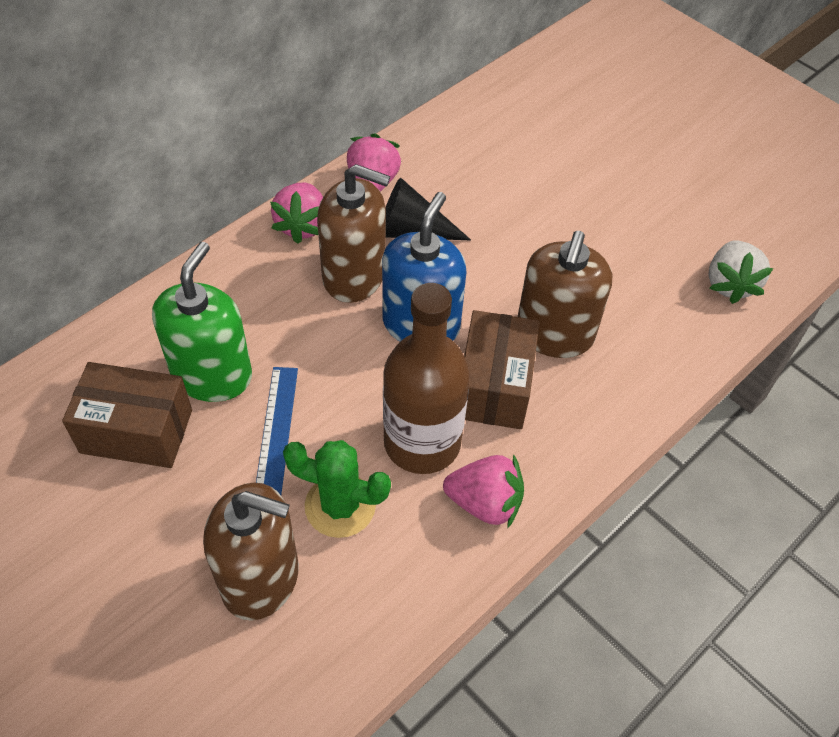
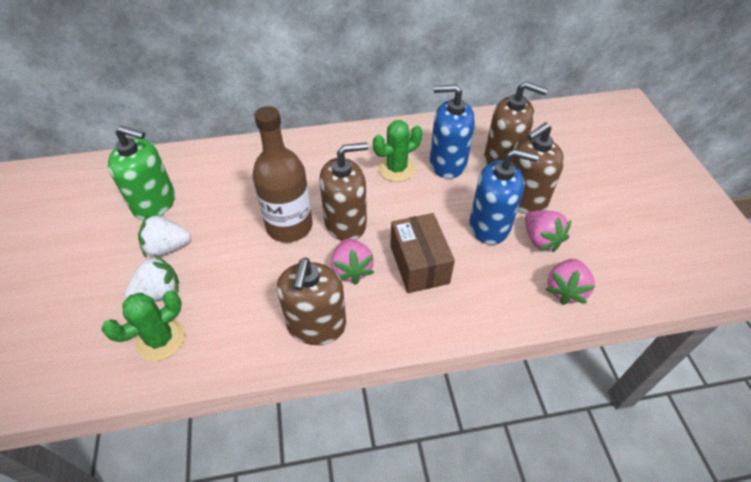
black cone: 1 -> 0
blue ruler: 1 -> 0
blue soap dispenser: 1 -> 2
brown box: 2 -> 1
brown soap dispenser: 3 -> 4
green cactus: 1 -> 2
white strawberry: 1 -> 2

